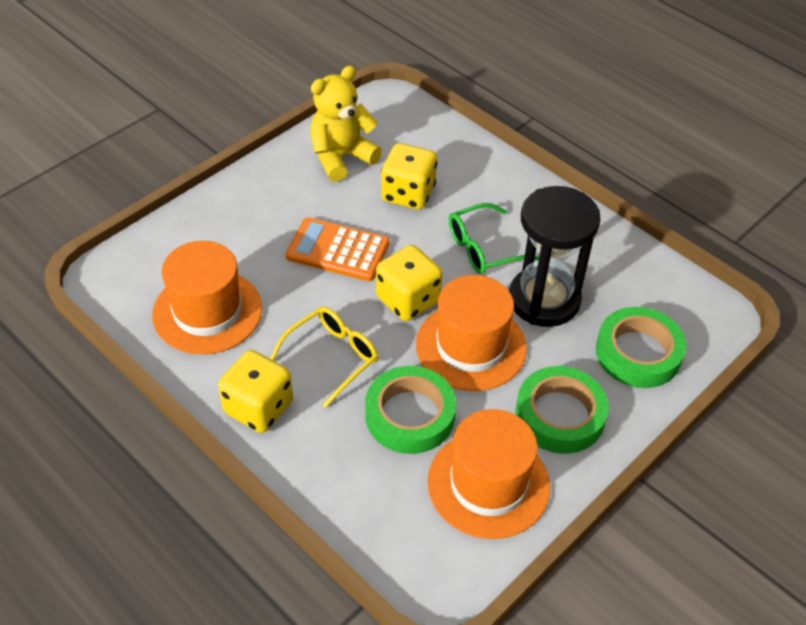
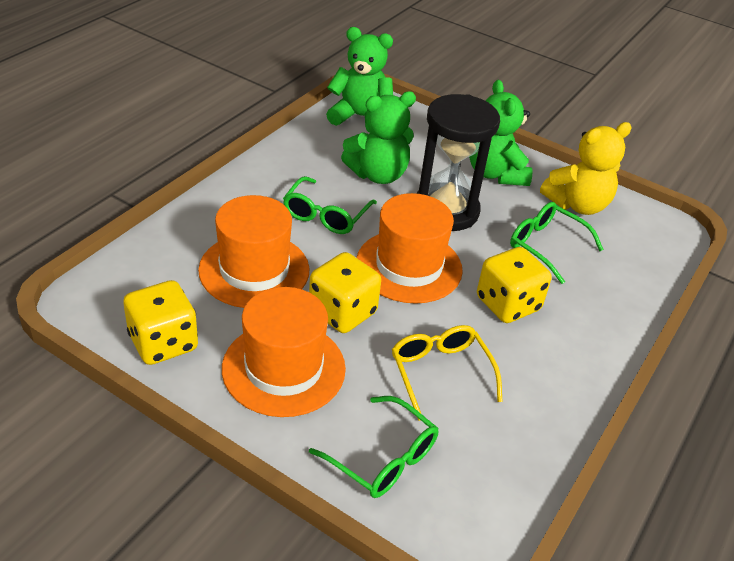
green glasses: 1 -> 3
green tape: 3 -> 0
green teddy bear: 0 -> 3
orange calculator: 1 -> 0

